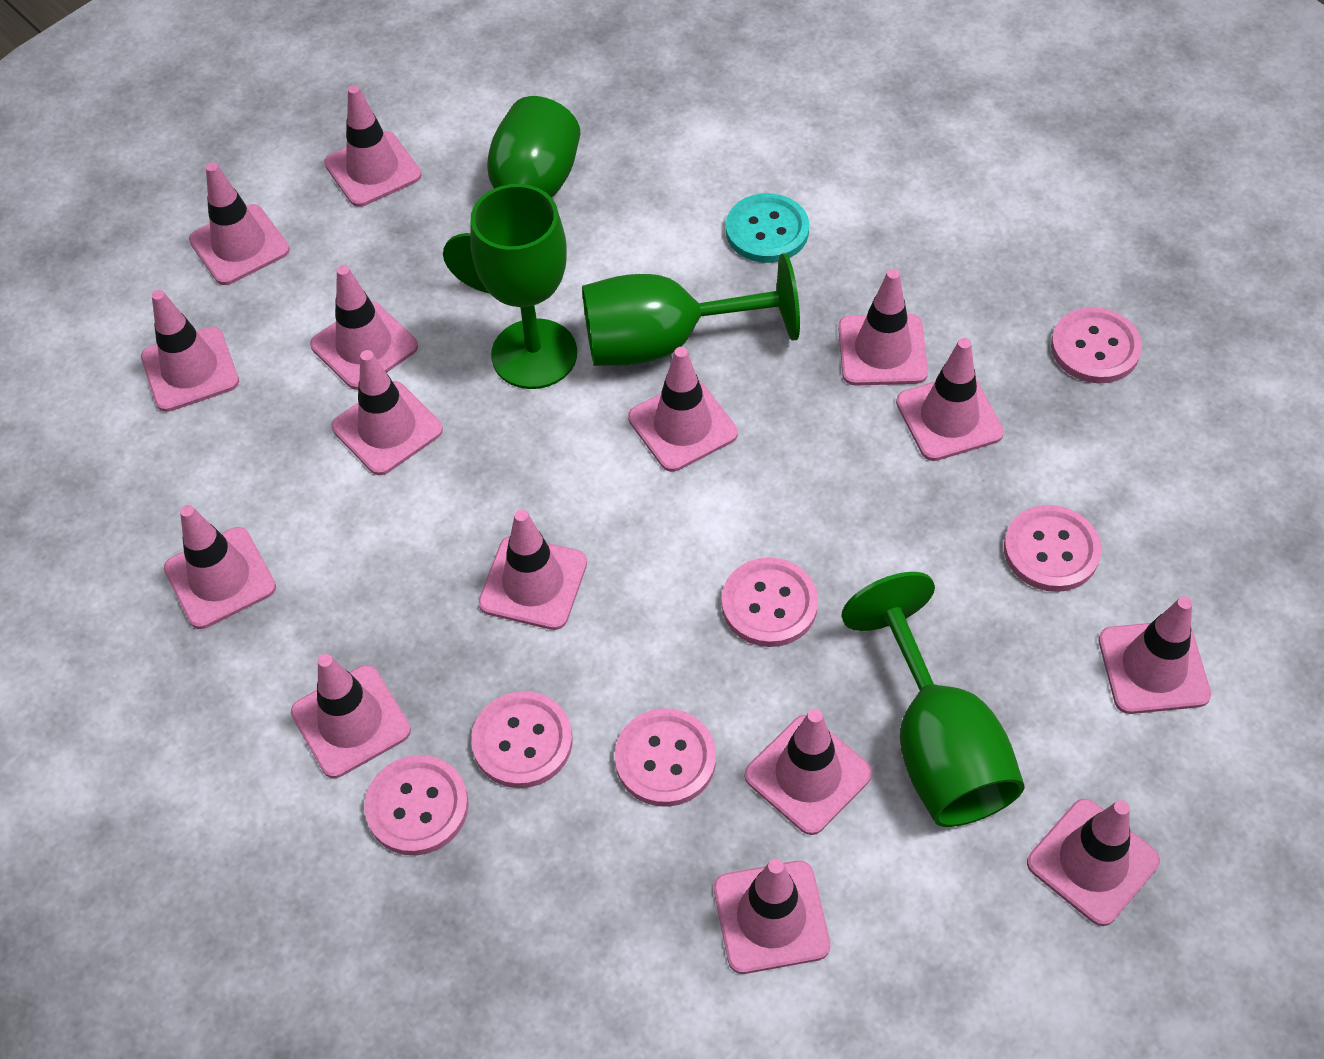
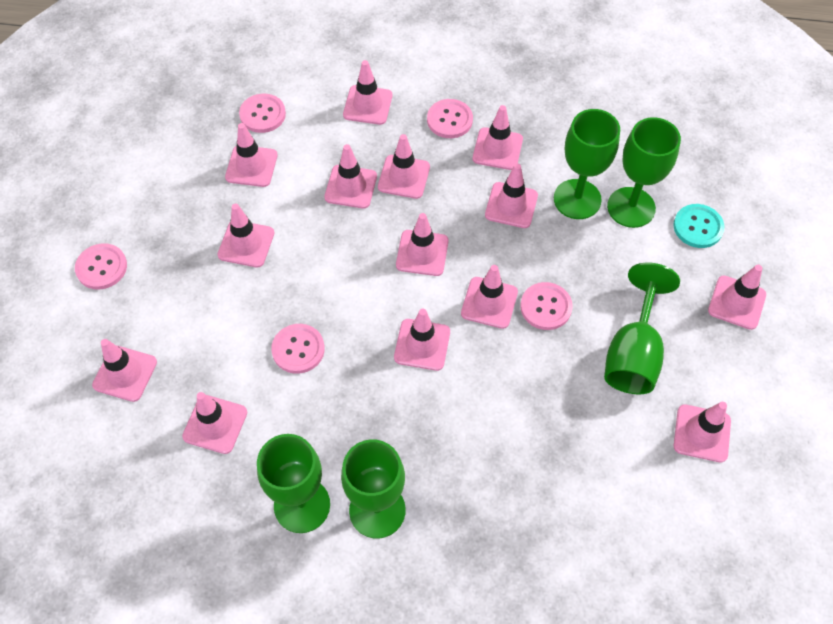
green goblet: 4 -> 5
pink button: 6 -> 5
pink traffic cone: 15 -> 14

